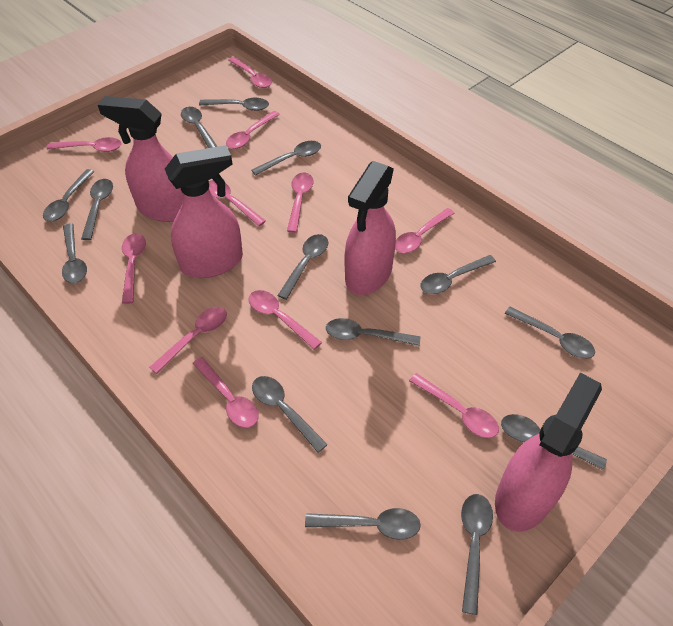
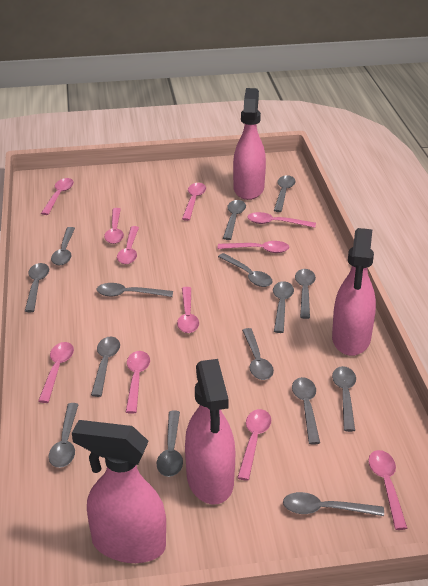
grey spoon: 14 -> 15

